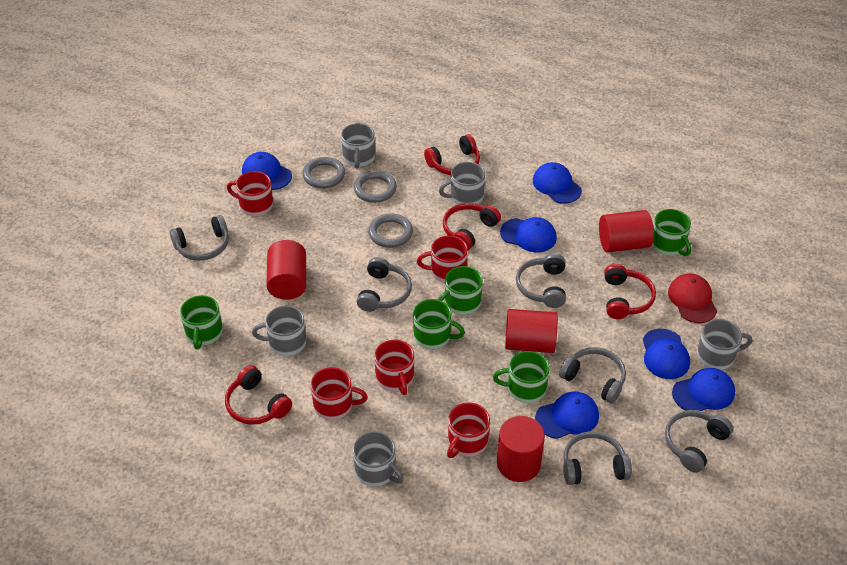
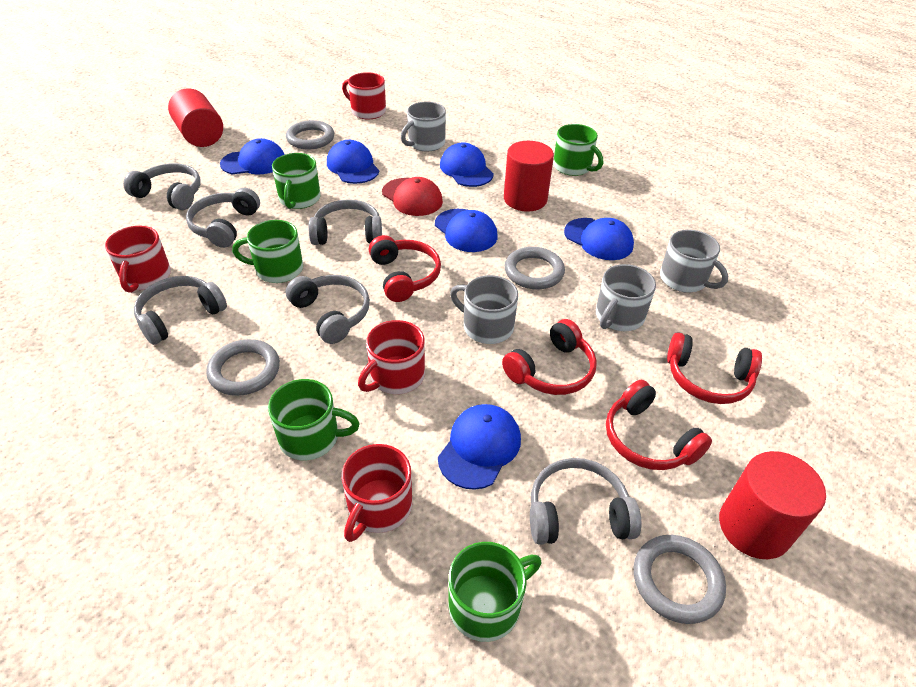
grey mug: 5 -> 4
grey ring: 3 -> 4
red cylinder: 4 -> 3
red mug: 5 -> 4

